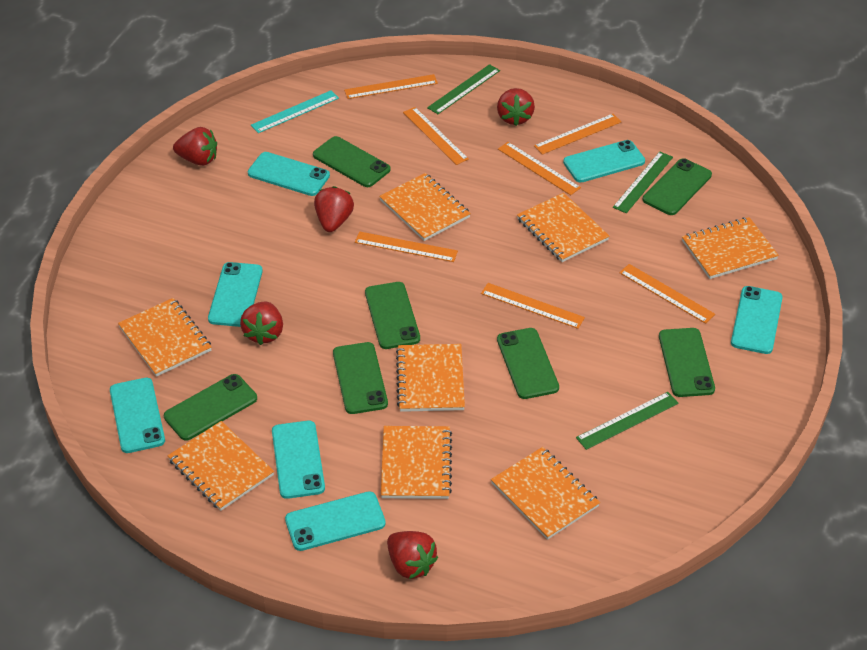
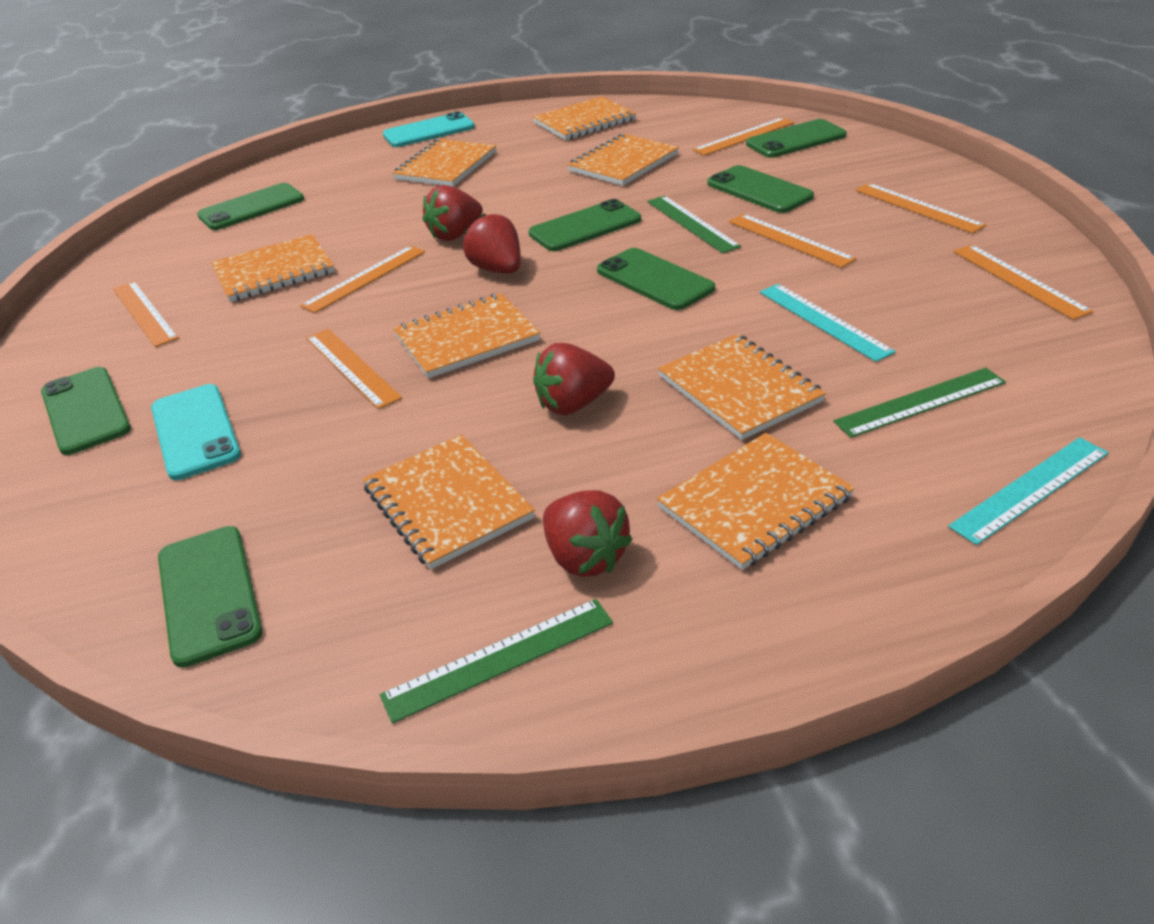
red strawberry: 5 -> 4
turquoise phone: 7 -> 2
turquoise ruler: 1 -> 2

